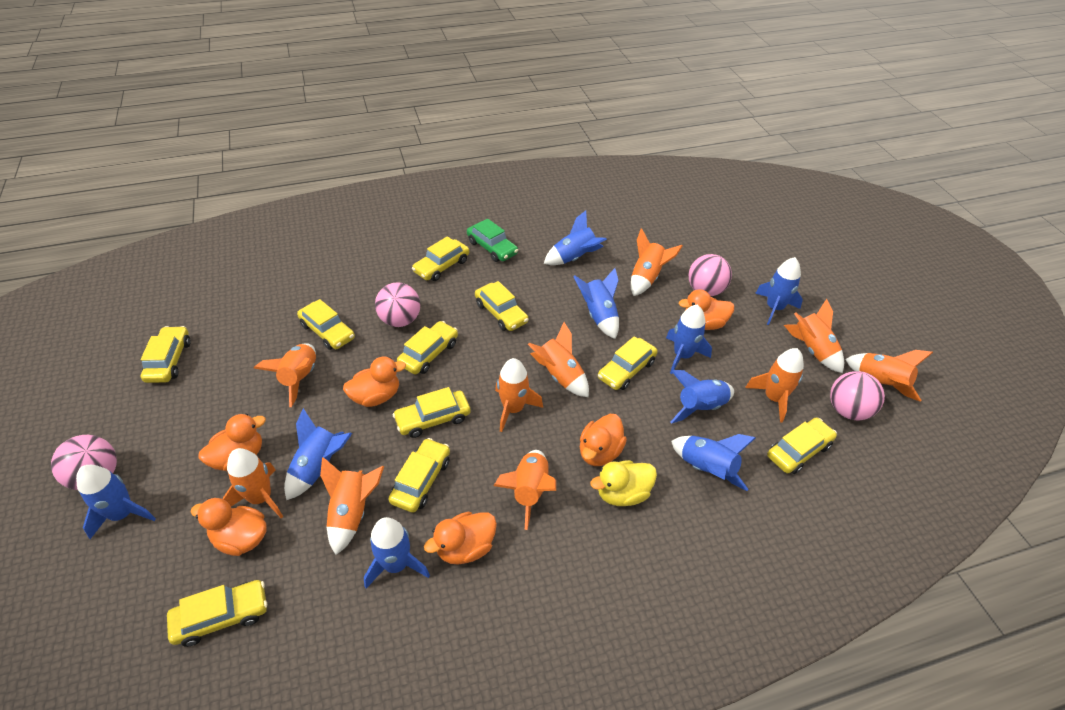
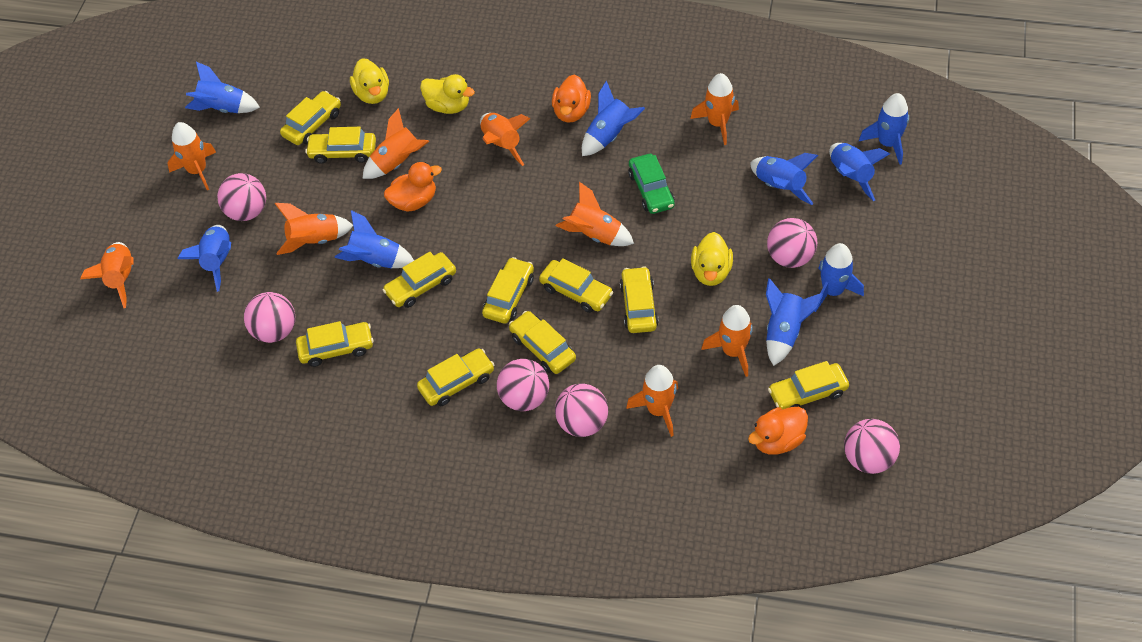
orange duck: 6 -> 3
orange rocket: 10 -> 9
pink ball: 4 -> 6
yellow duck: 1 -> 3

